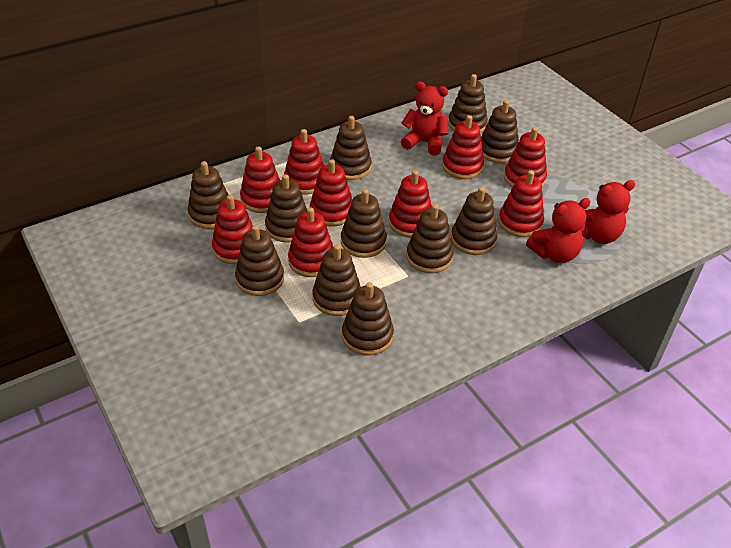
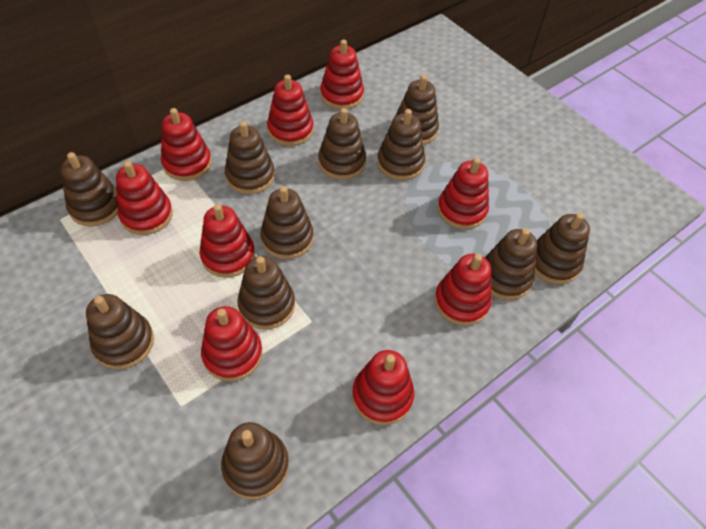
red teddy bear: 3 -> 0

